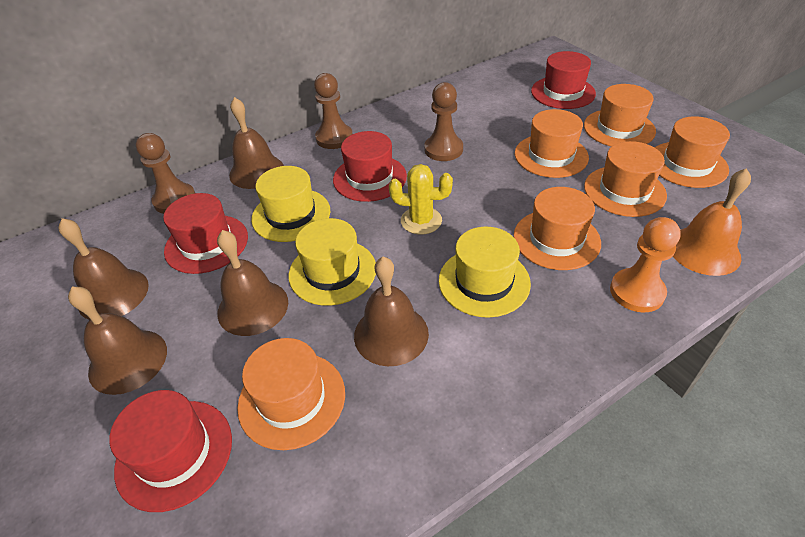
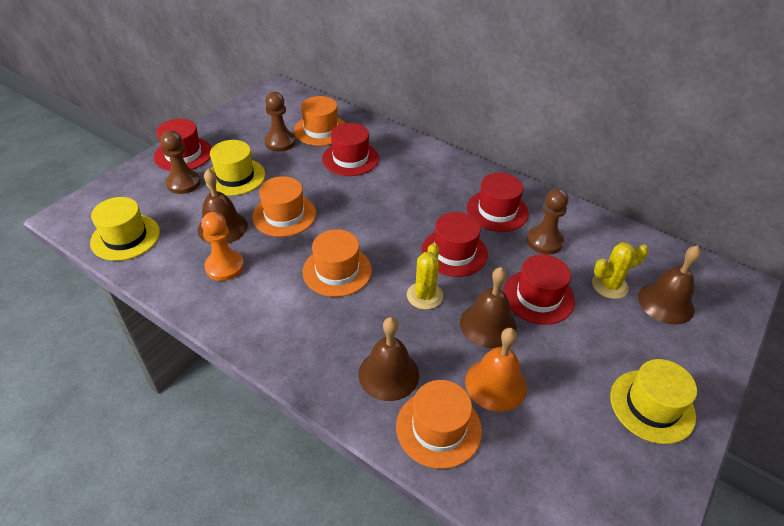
brown bell: 5 -> 4
orange hat: 6 -> 4
red hat: 4 -> 5
yellow cactus: 1 -> 2

